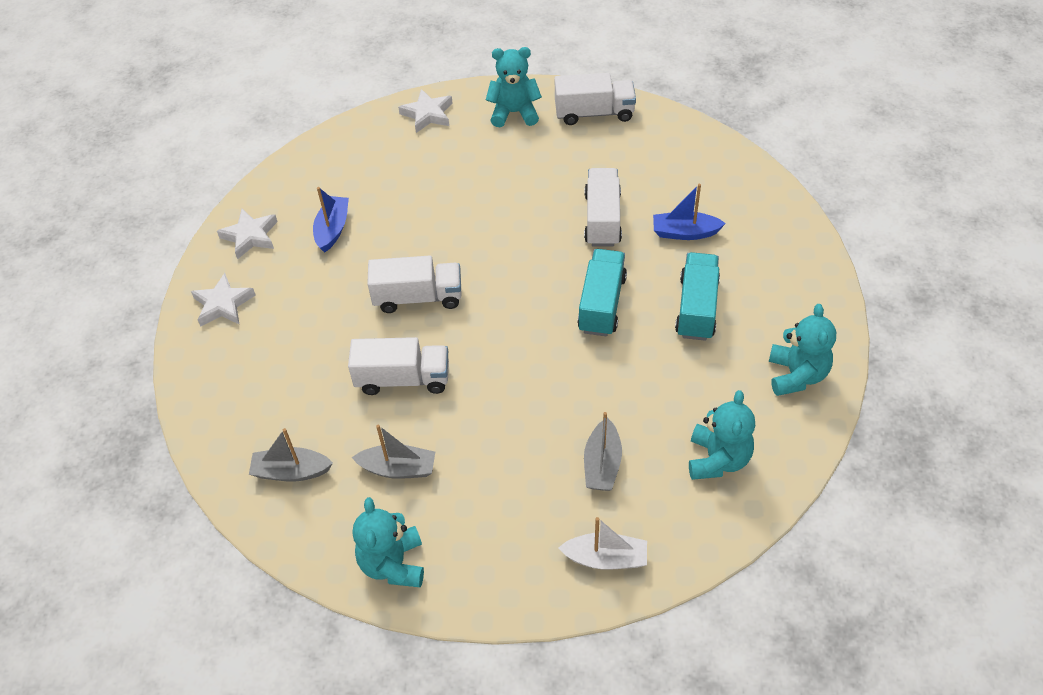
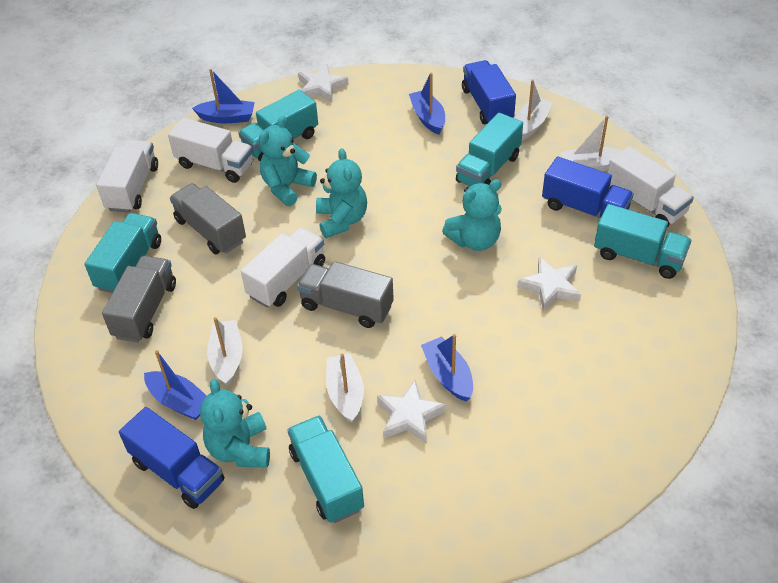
blue boat: 2 -> 4
blue truck: 0 -> 3
grey boat: 3 -> 0
grey truck: 0 -> 3
turquoise truck: 2 -> 5
white boat: 1 -> 4

